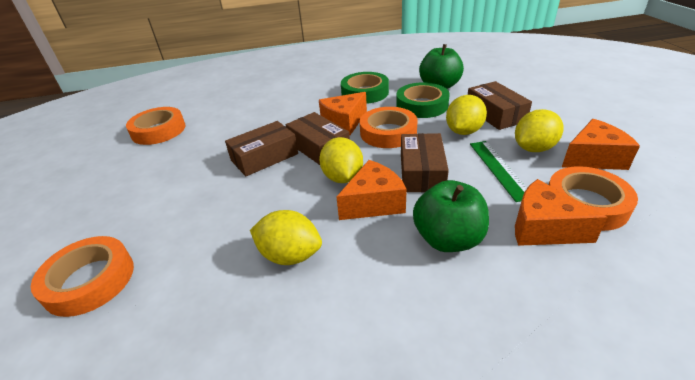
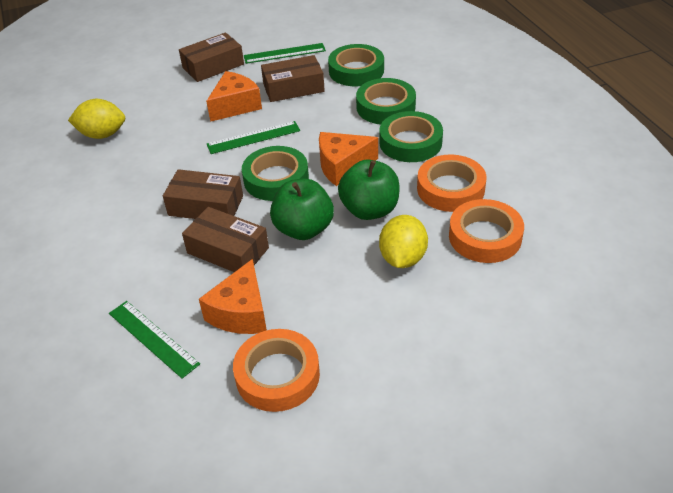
green ruler: 1 -> 3
green tape: 2 -> 4
orange cheese: 4 -> 3
orange tape: 4 -> 3
yellow lemon: 4 -> 2

